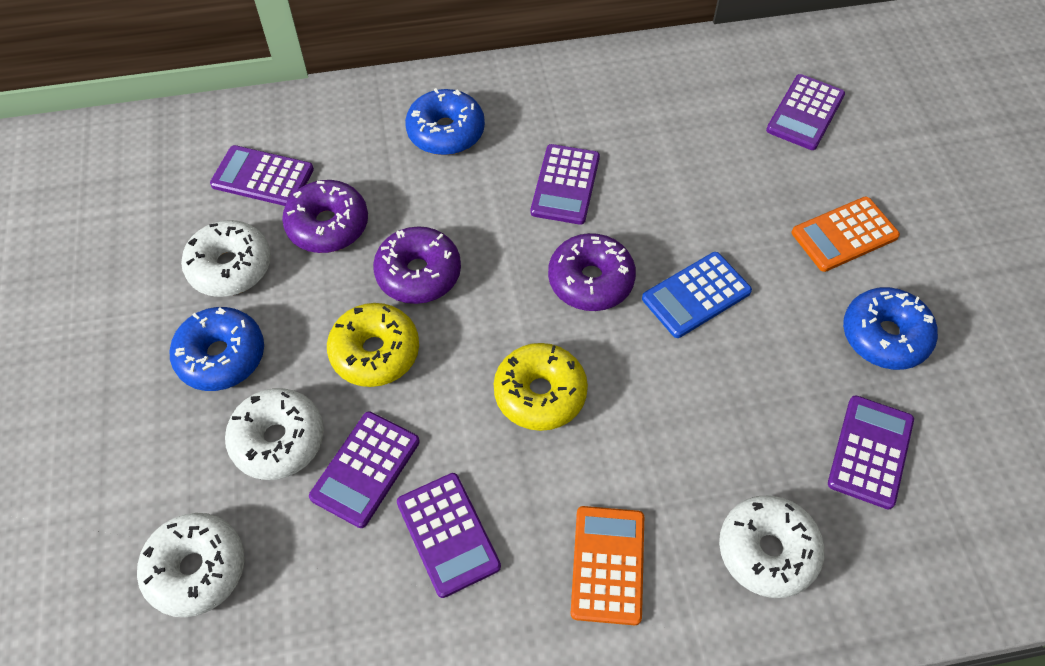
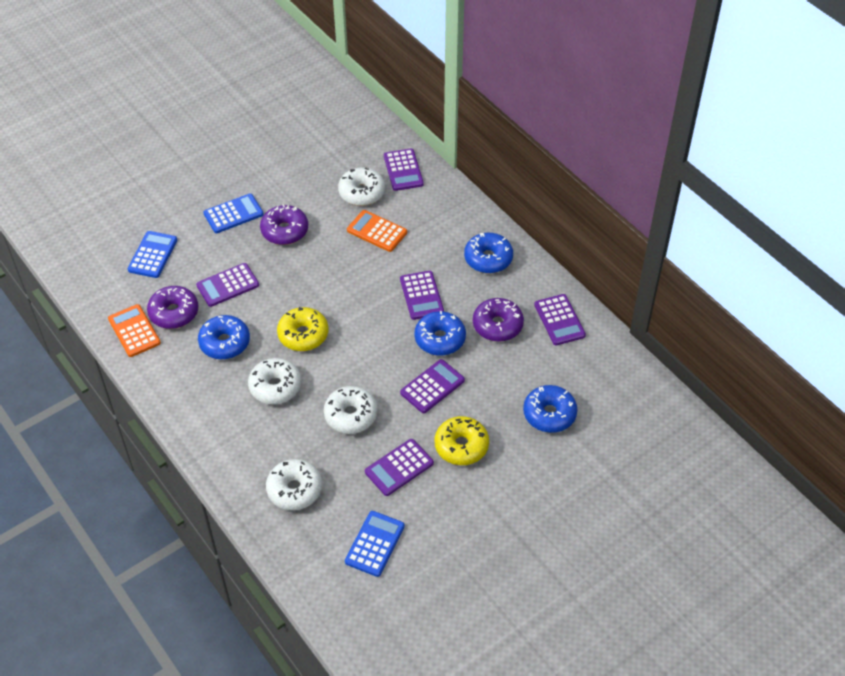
blue calculator: 1 -> 3
blue donut: 3 -> 4

